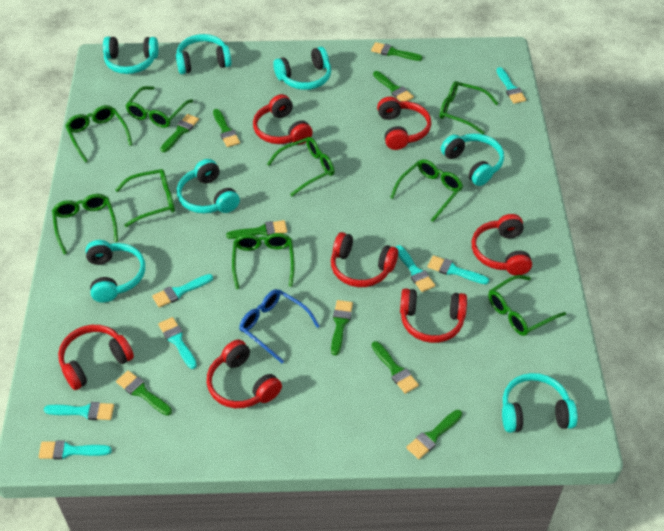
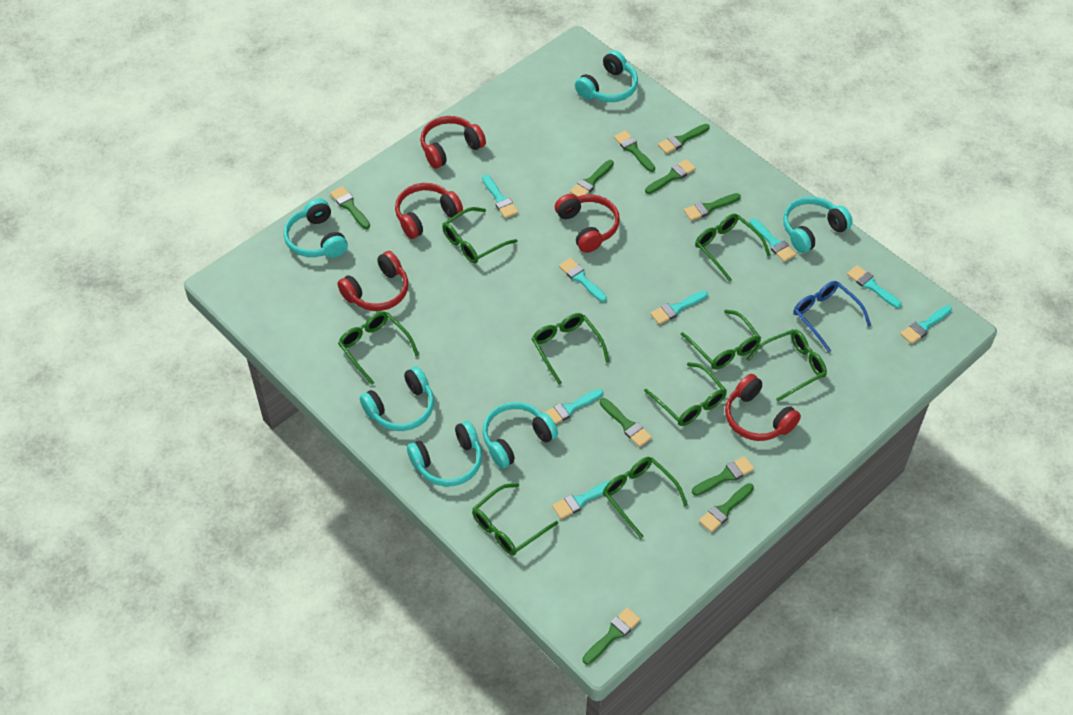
green brush: 9 -> 10
red headphones: 7 -> 5
turquoise brush: 7 -> 8
turquoise headphones: 7 -> 6

